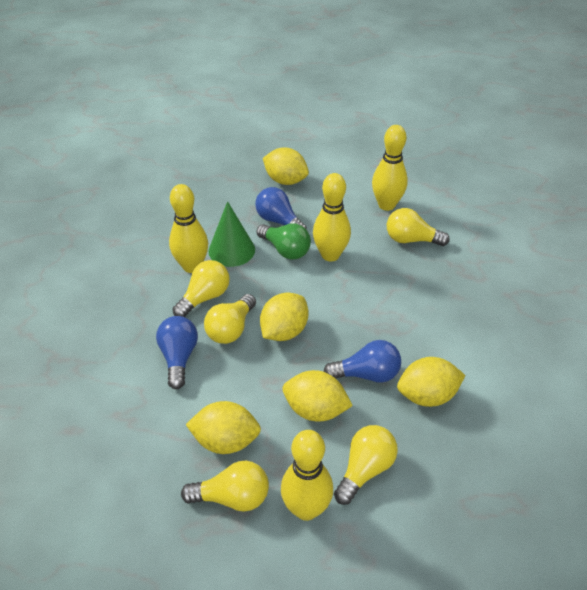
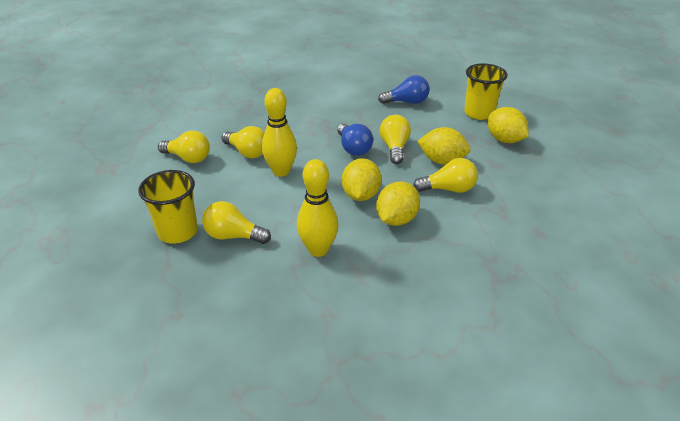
blue light bulb: 3 -> 2
green cone: 1 -> 0
green light bulb: 1 -> 0
yellow bowling pin: 4 -> 2
yellow cup: 0 -> 2
yellow lemon: 5 -> 4

